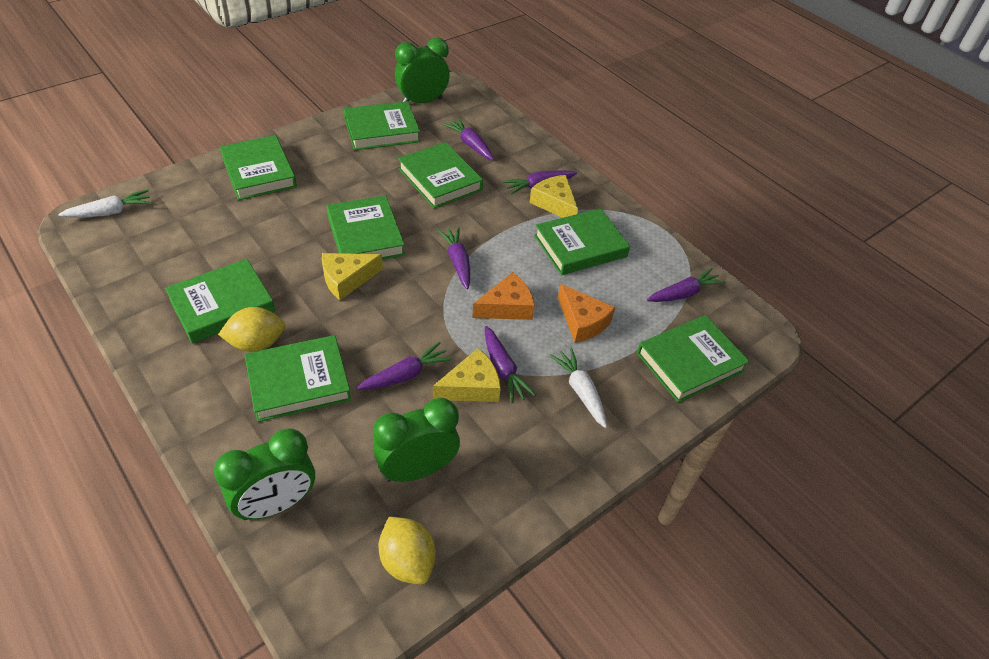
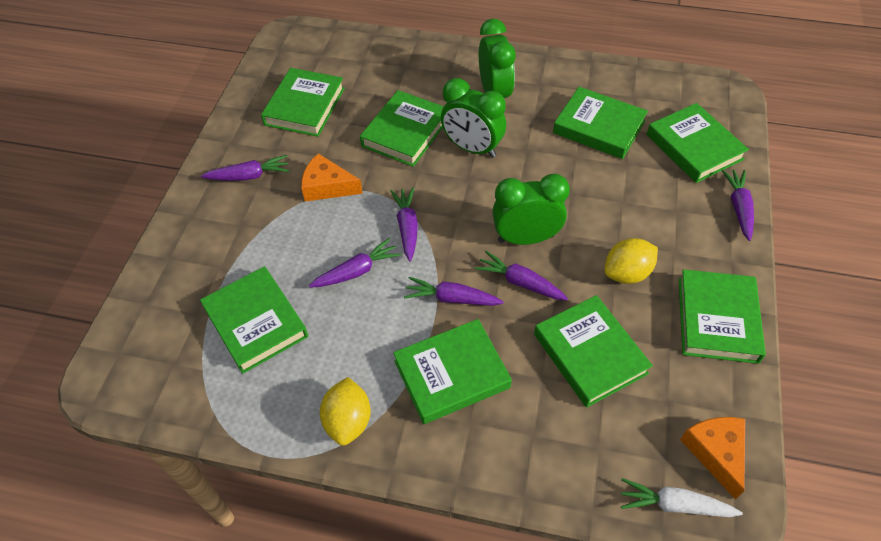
white carrot: 2 -> 1
yellow cheese: 3 -> 0

